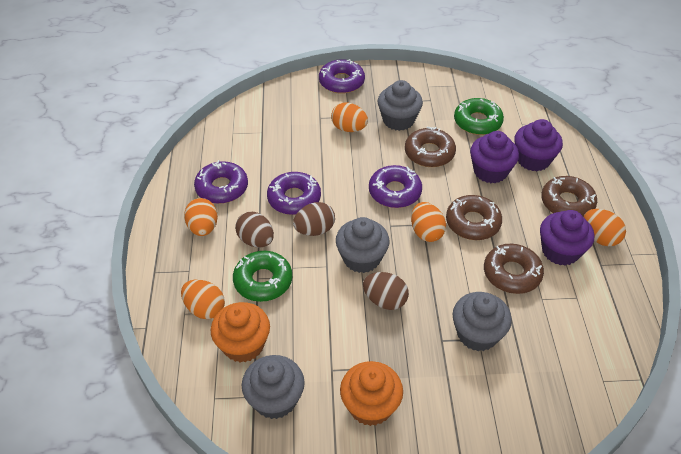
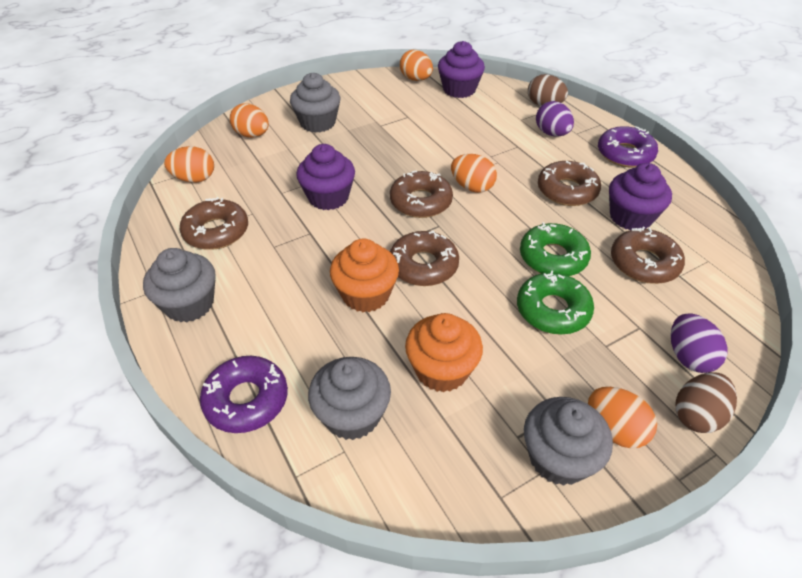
brown donut: 4 -> 5
brown egg: 3 -> 2
purple donut: 4 -> 2
purple egg: 0 -> 2

